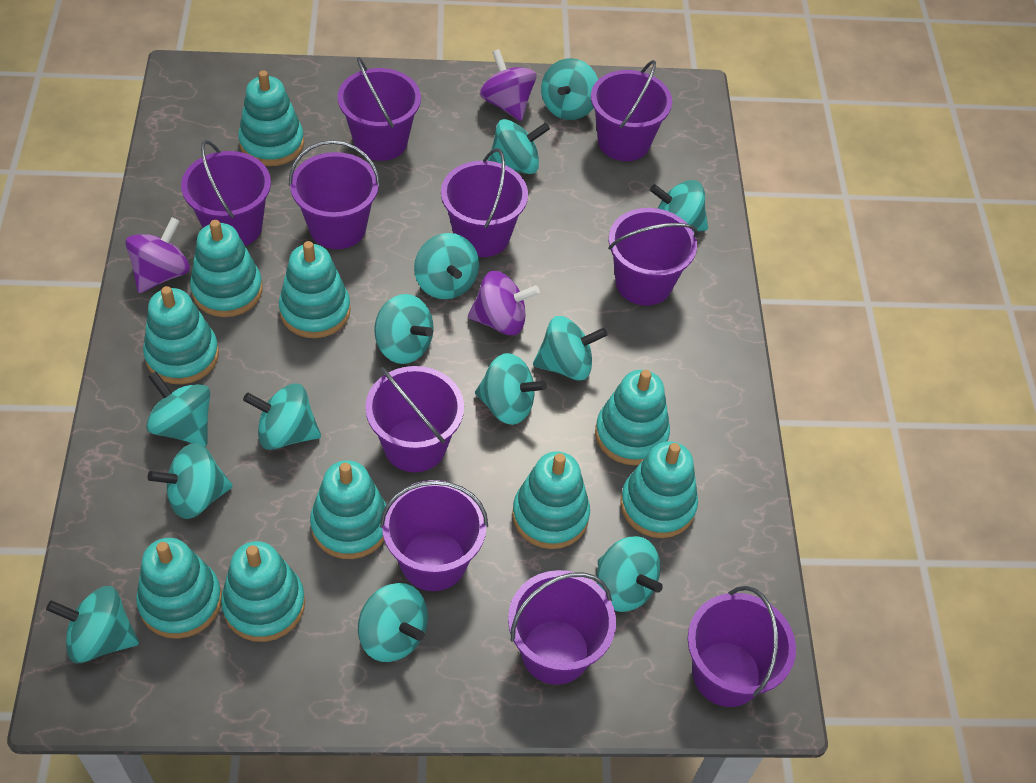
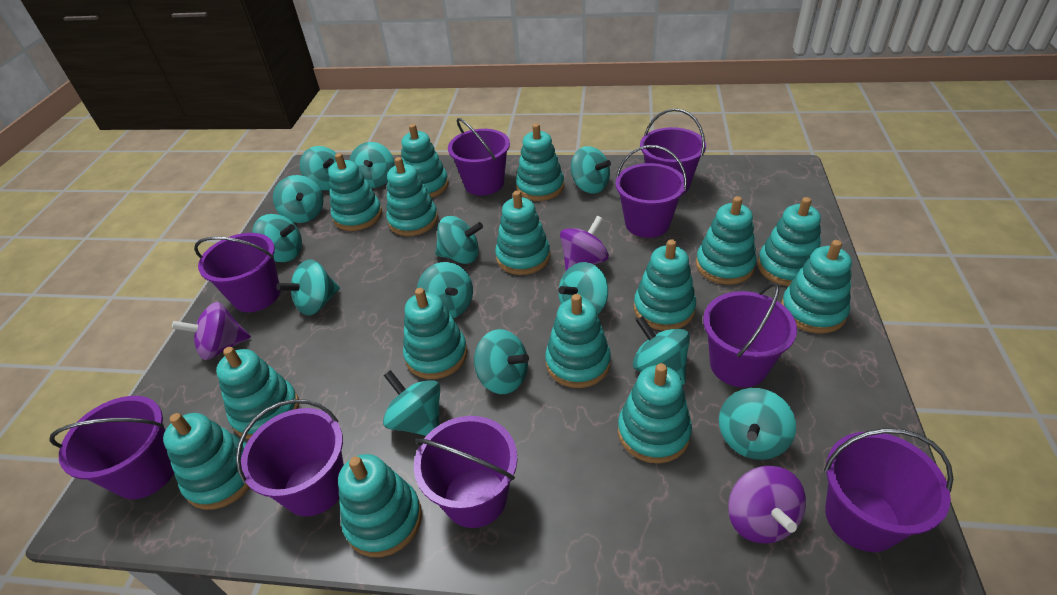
purple bucket: 10 -> 9
turquoise stacking toy: 10 -> 15

